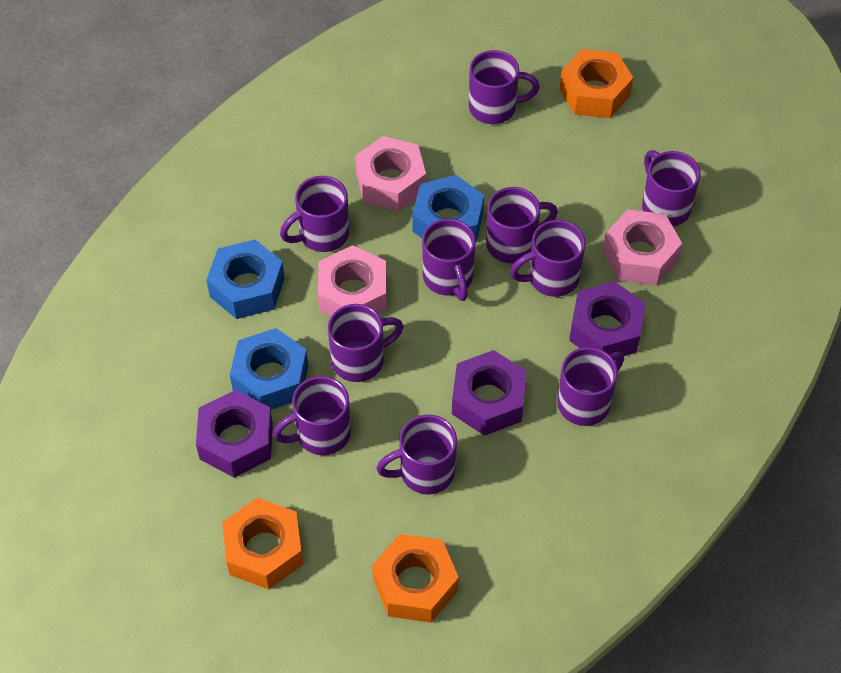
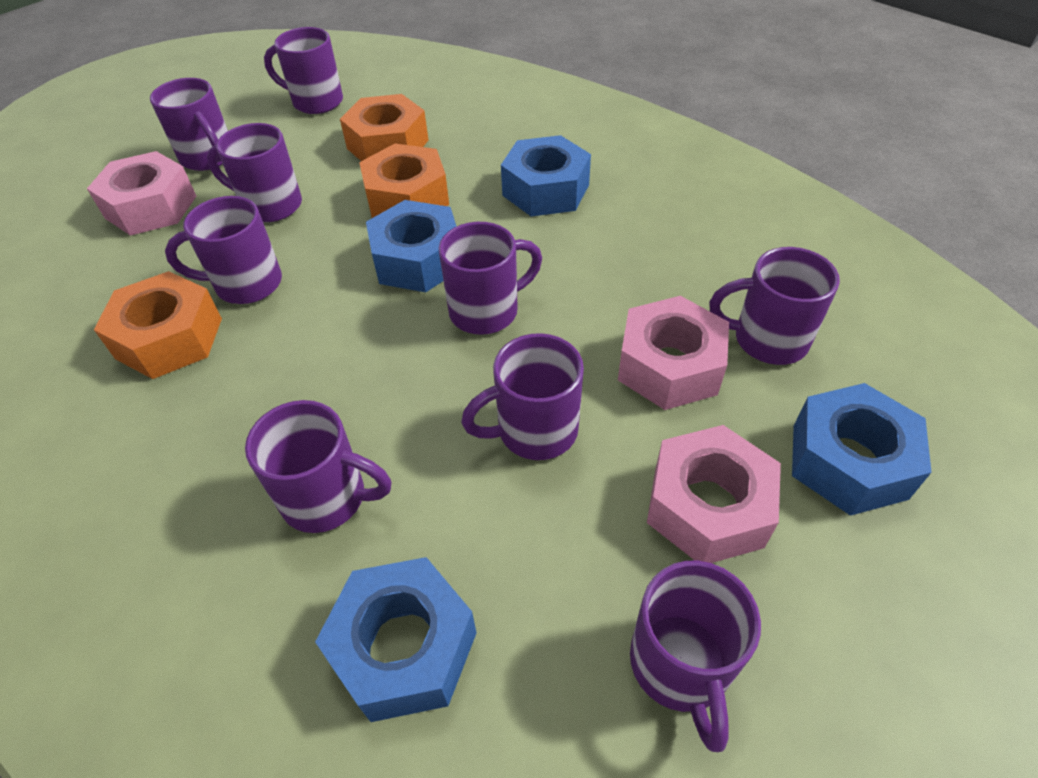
blue nut: 3 -> 4
purple mug: 10 -> 9
purple nut: 3 -> 0

